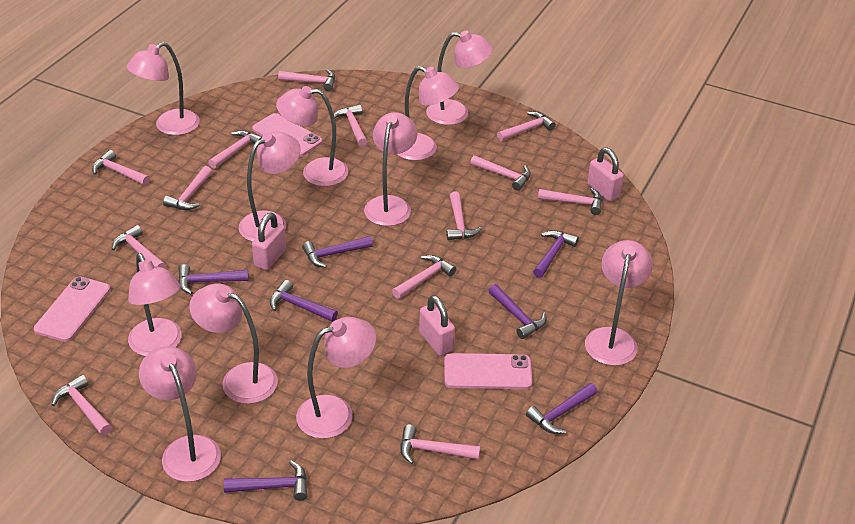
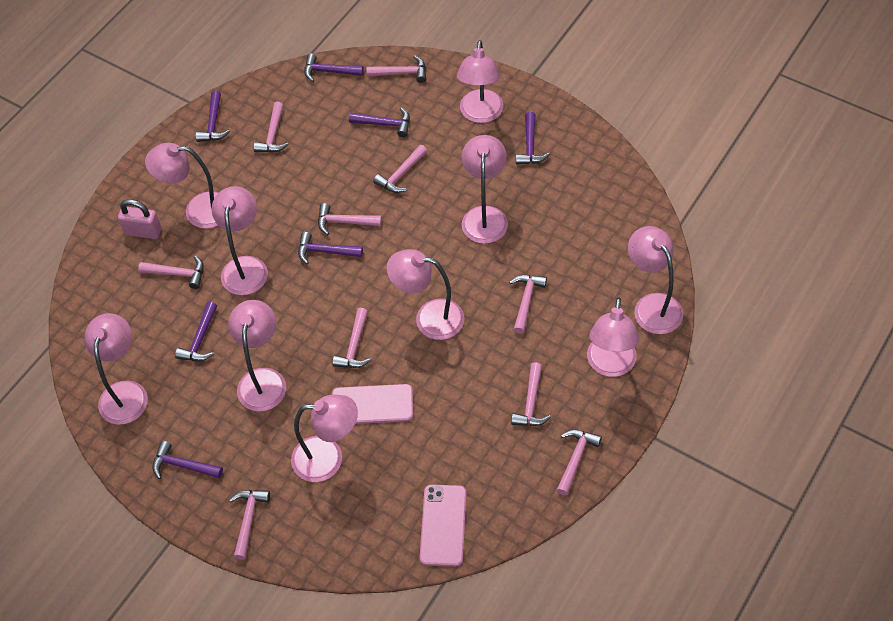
pink hammer: 13 -> 10
pink lamp: 11 -> 10
pink padlock: 3 -> 1
pink phone: 3 -> 2

